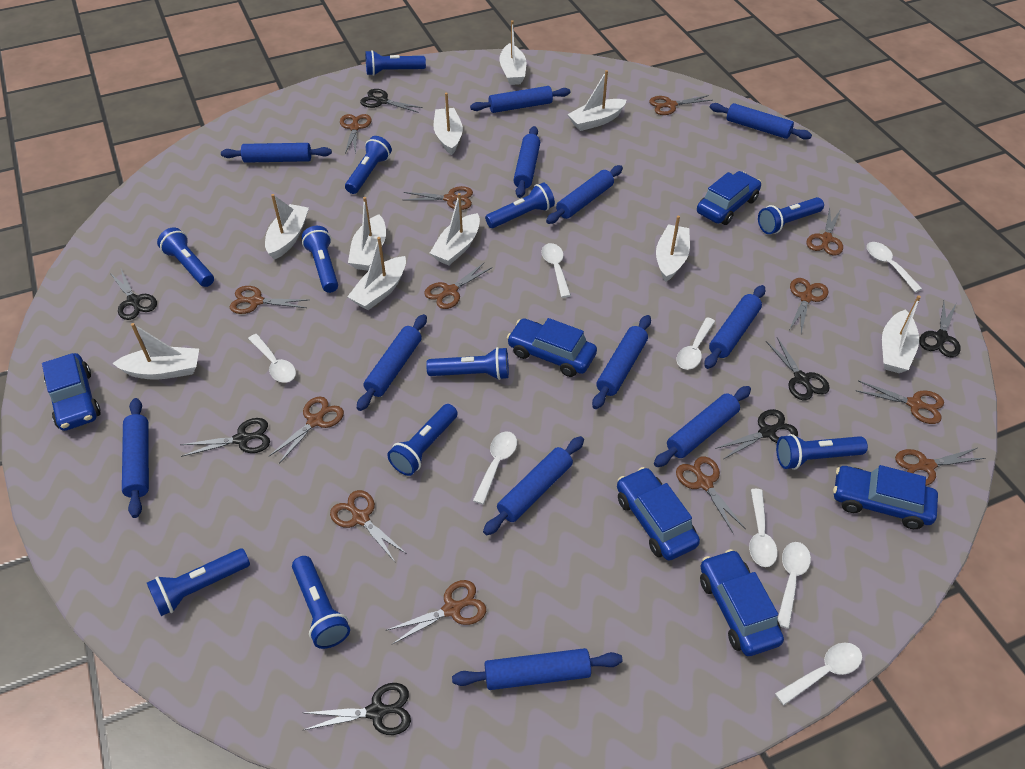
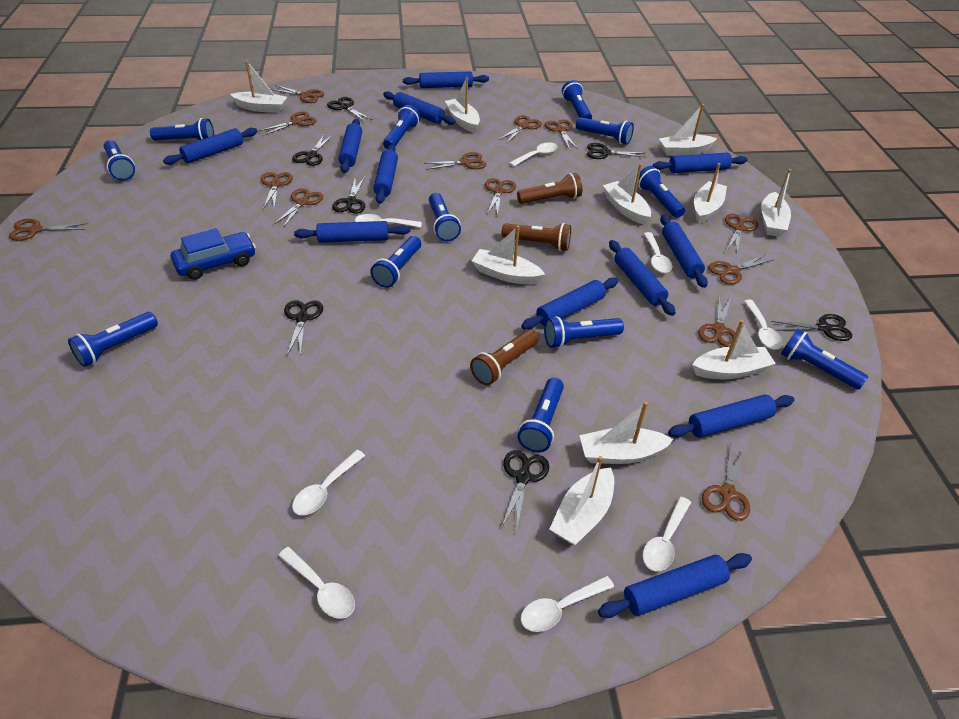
blue car: 6 -> 1
blue flashlight: 11 -> 12
brown flashlight: 0 -> 3

